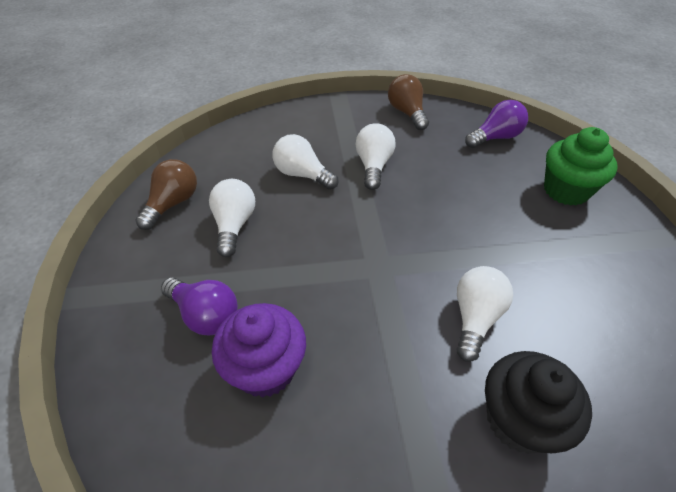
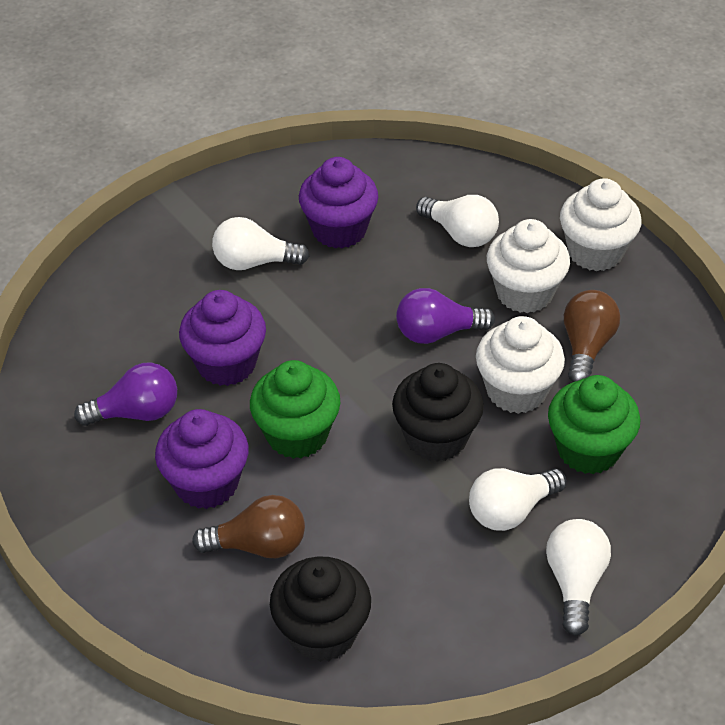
black cupcake: 1 -> 2
green cupcake: 1 -> 2
purple cupcake: 1 -> 3
white cupcake: 0 -> 3

